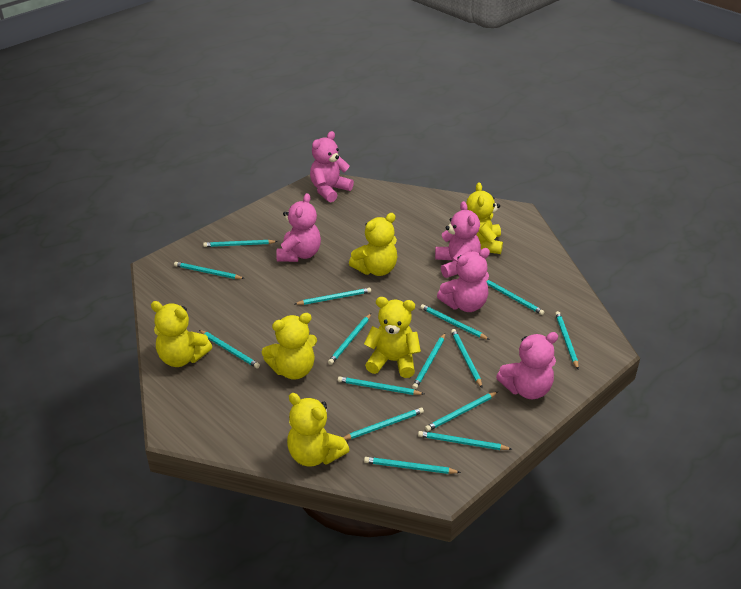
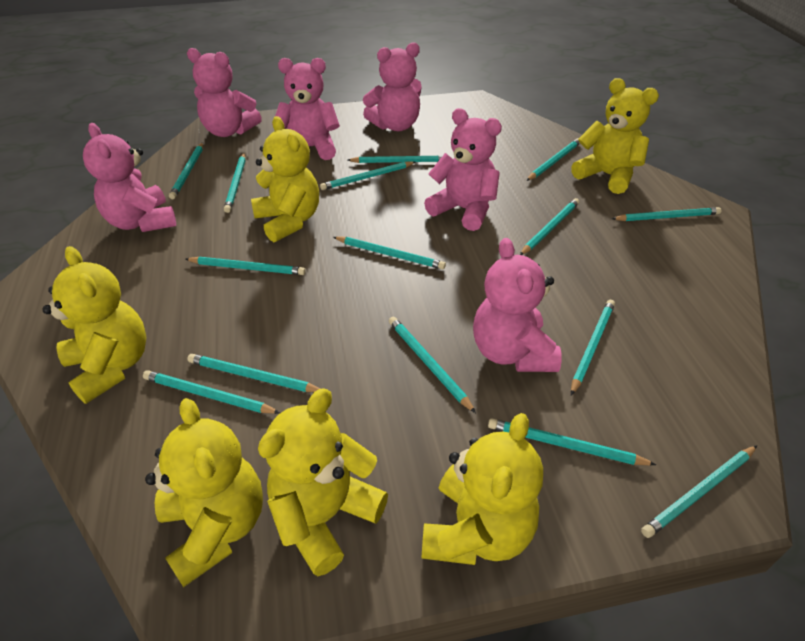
pink teddy bear: 5 -> 6

